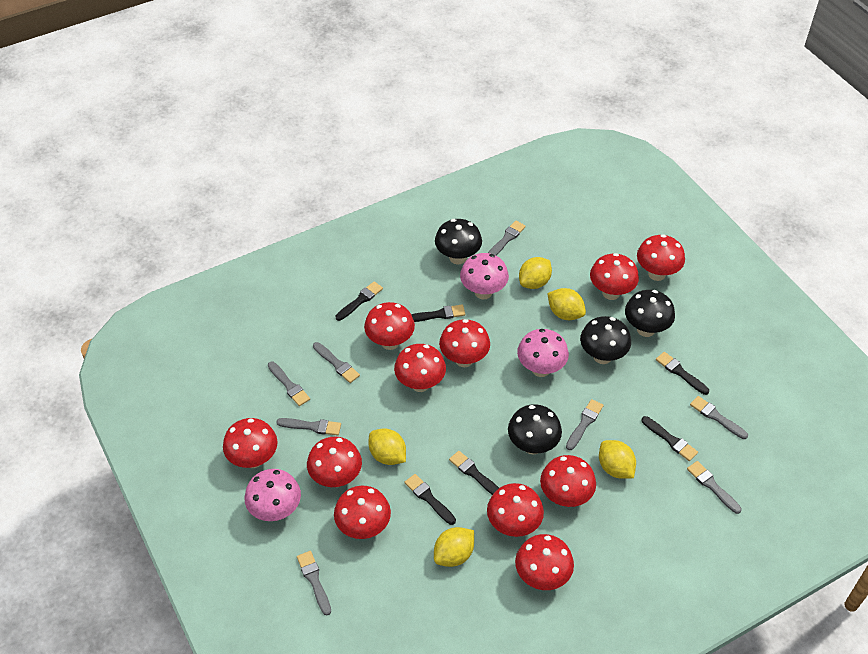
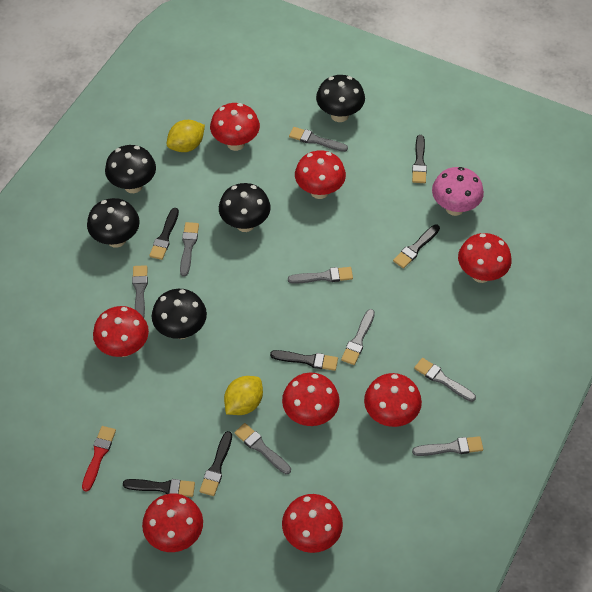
black mushroom: 4 -> 5
pink mushroom: 3 -> 1
red brush: 0 -> 1
red mushroom: 11 -> 8
yellow lemon: 5 -> 2

